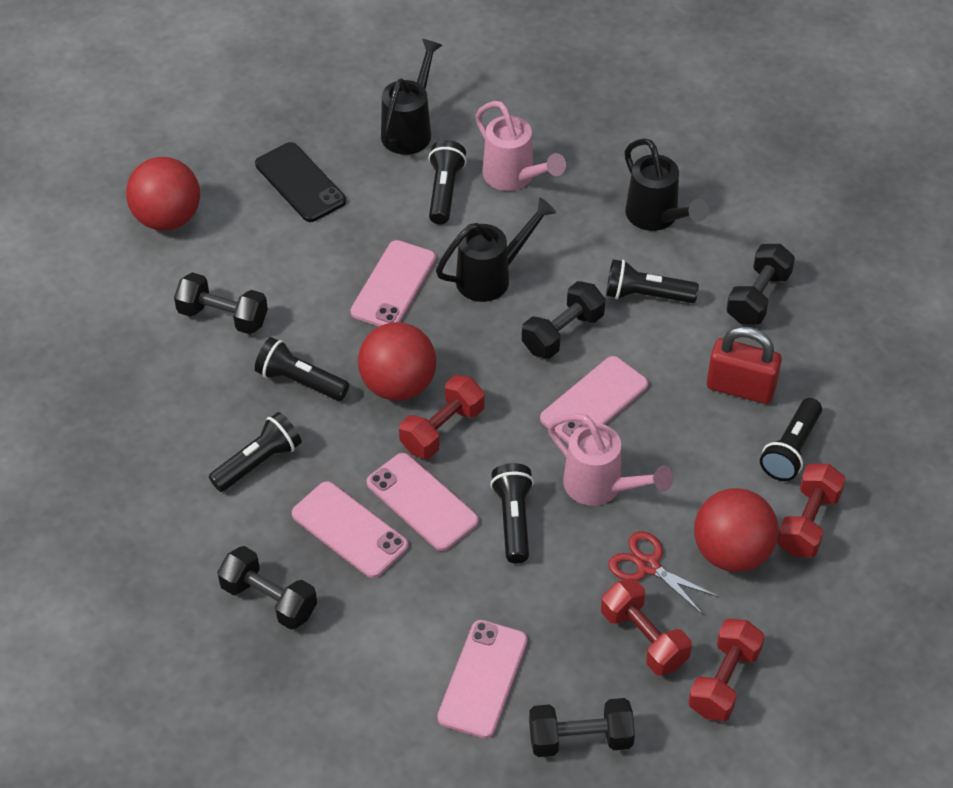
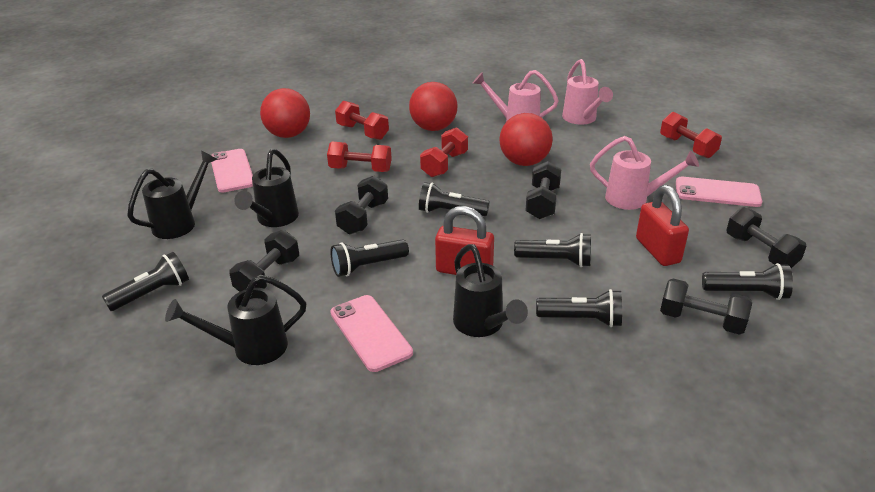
black phone: 1 -> 0
black watering can: 3 -> 4
pink phone: 5 -> 3
pink watering can: 2 -> 3
red padlock: 1 -> 2
red scissors: 1 -> 0

